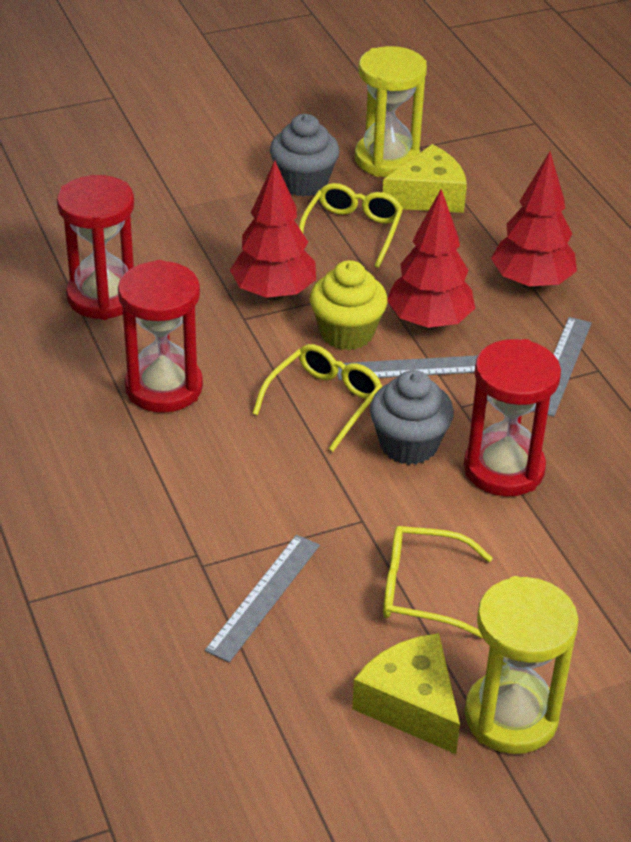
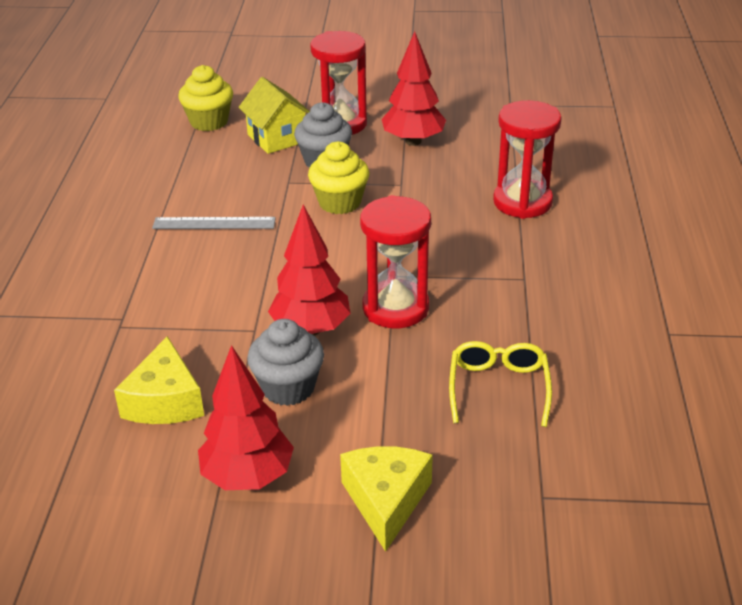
grey ruler: 3 -> 1
yellow cupcake: 1 -> 2
yellow glasses: 3 -> 1
yellow hourglass: 2 -> 0
yellow house: 0 -> 1

